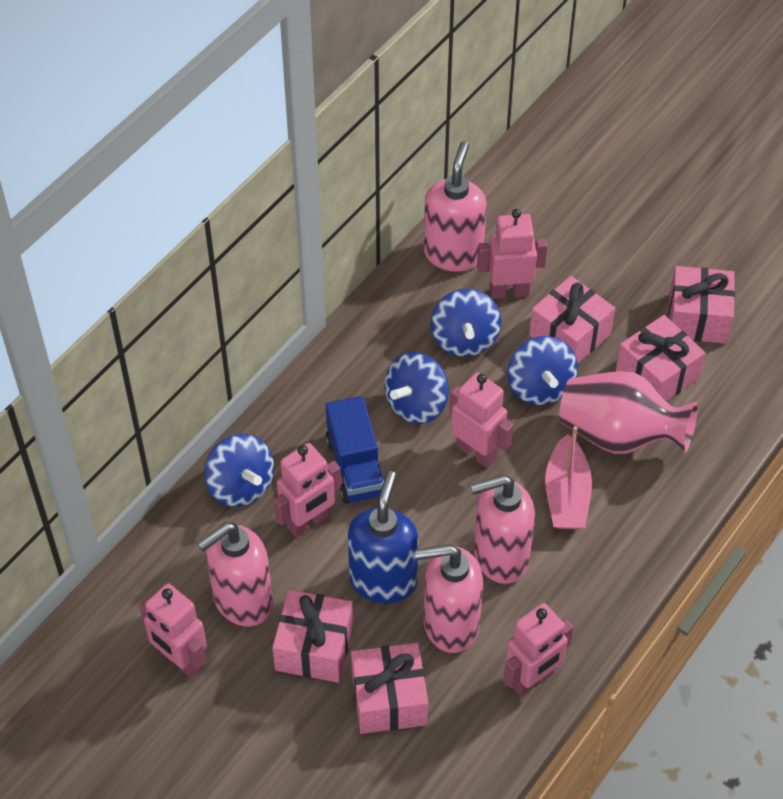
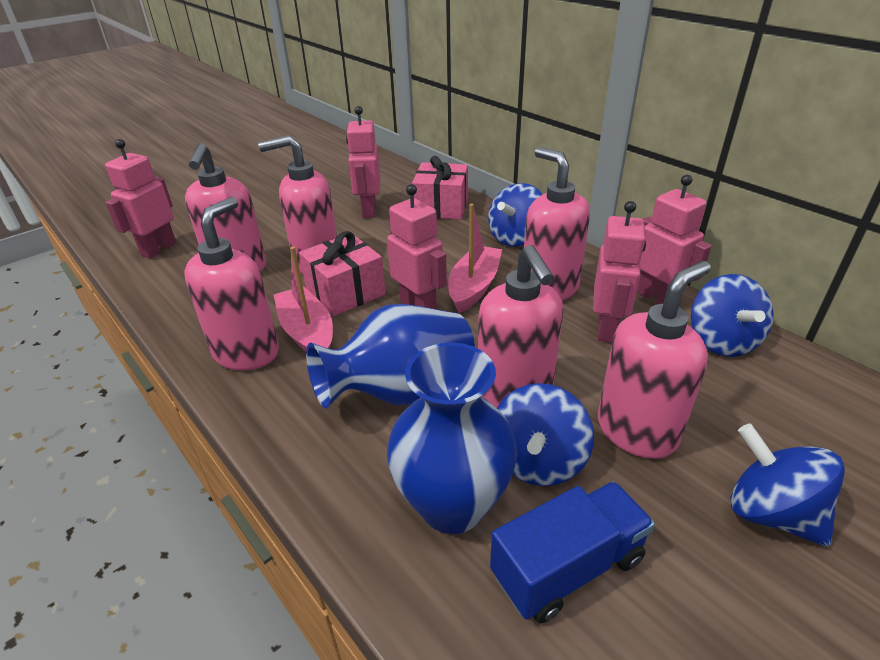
blue soap dispenser: 1 -> 0
blue vase: 0 -> 2
pink boat: 1 -> 2
pink gift: 5 -> 2
pink soap dispenser: 4 -> 6
pink vase: 1 -> 0

